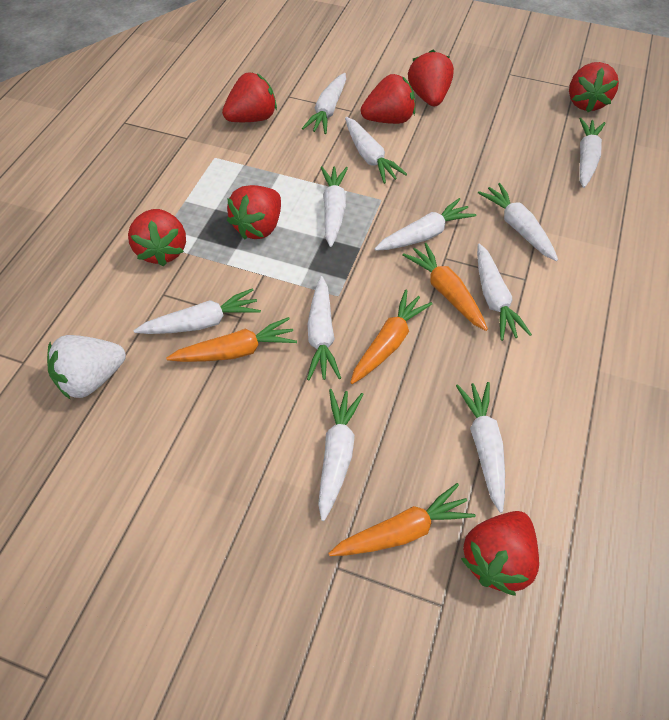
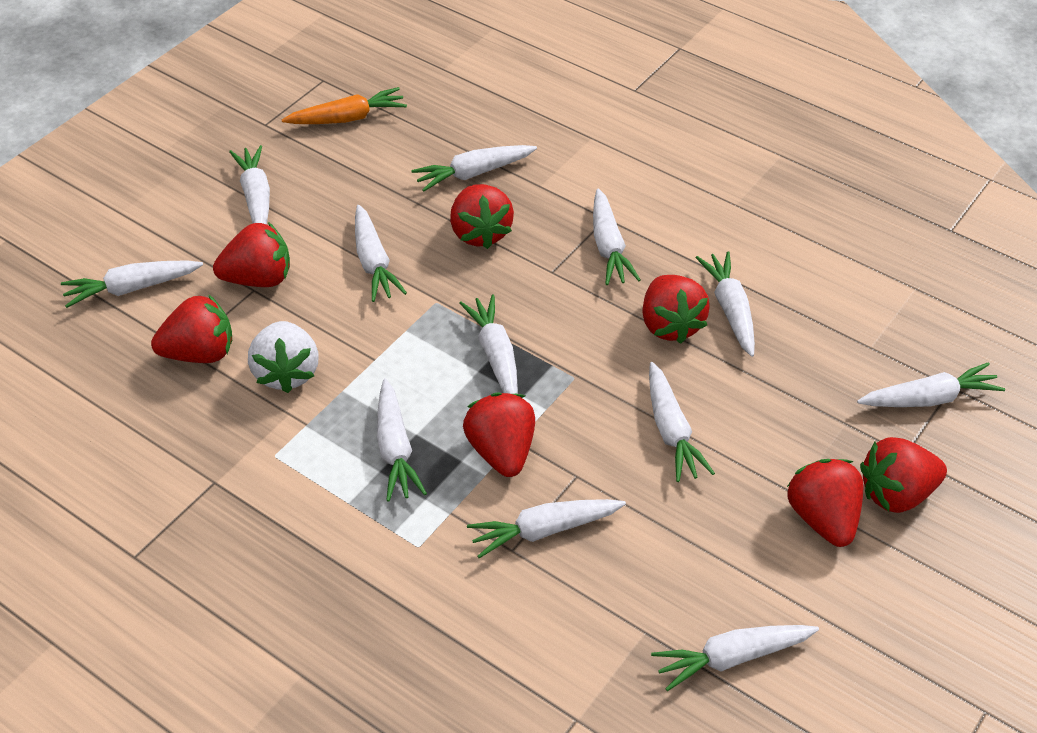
orange carrot: 4 -> 1
white carrot: 11 -> 12

